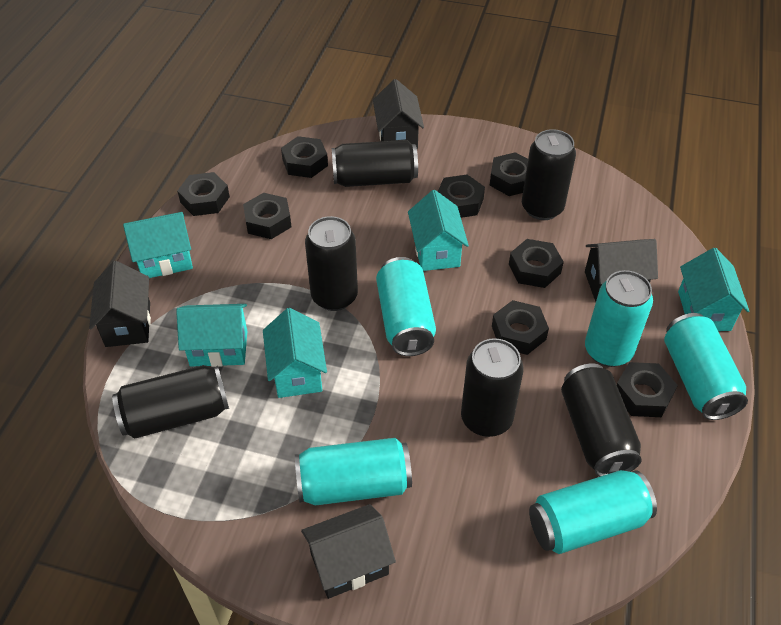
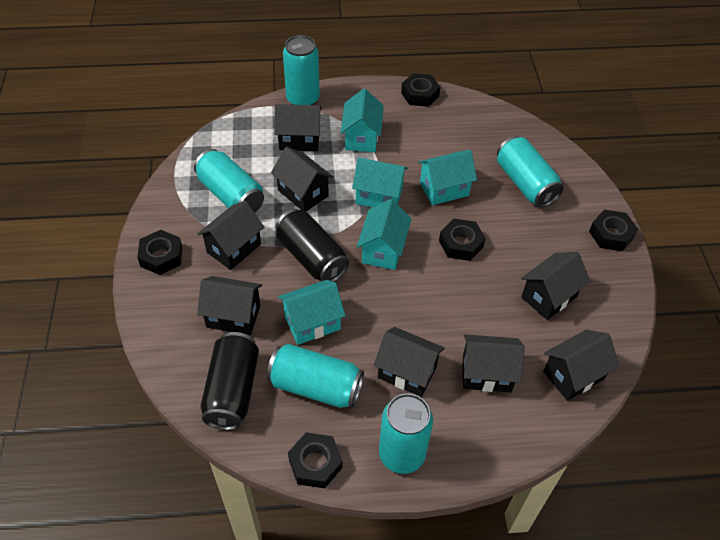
black can: 6 -> 2
black house: 4 -> 8
black nut: 8 -> 5

